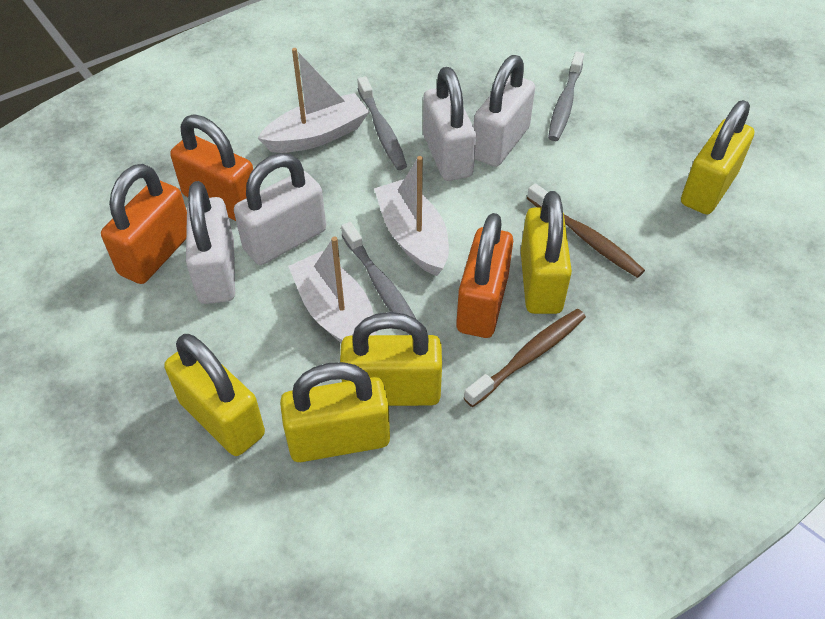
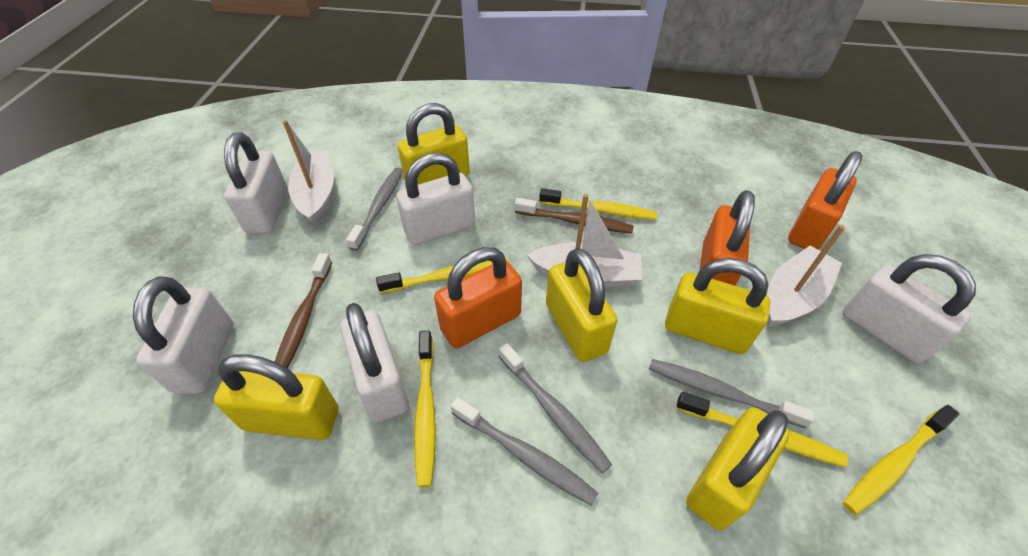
grey toothbrush: 3 -> 4
white padlock: 4 -> 5
yellow toothbrush: 0 -> 5

